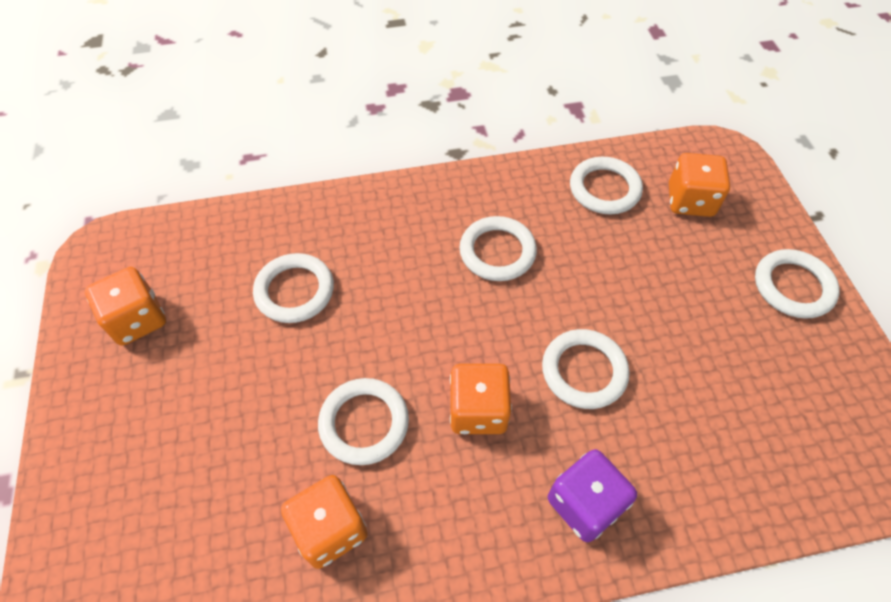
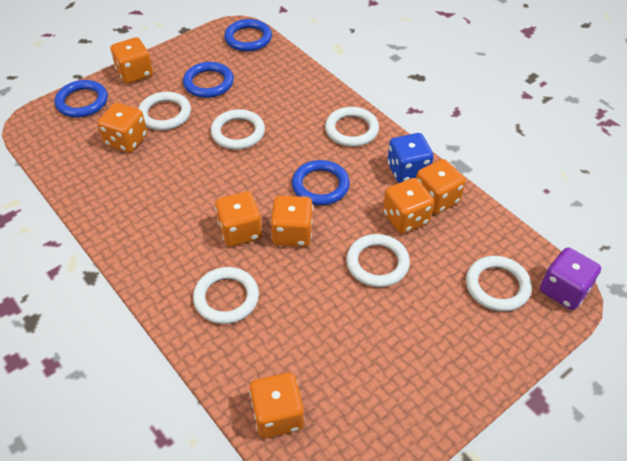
blue dice: 0 -> 1
blue ring: 0 -> 4
orange dice: 4 -> 7

